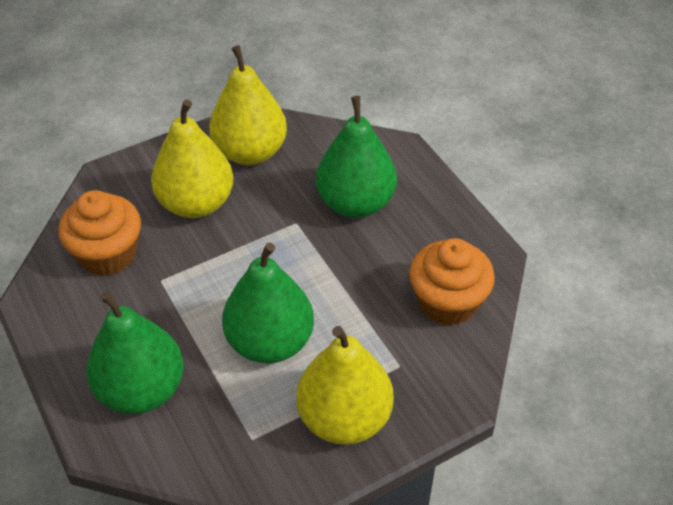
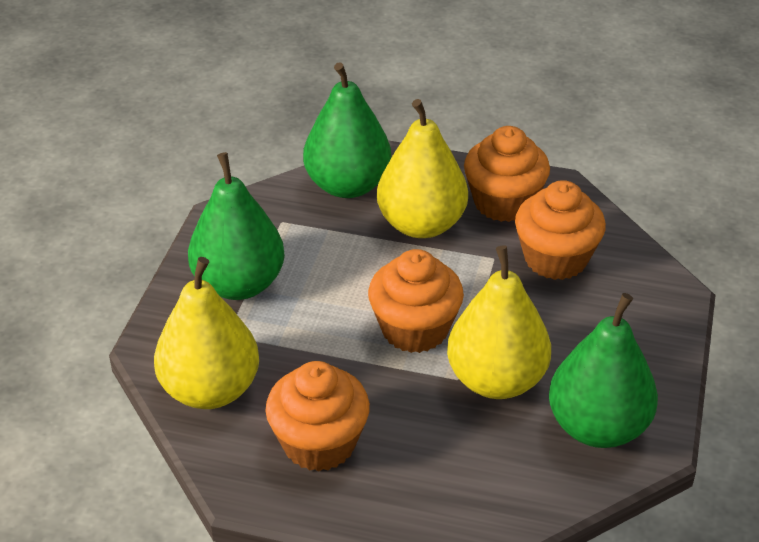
orange cupcake: 2 -> 4

